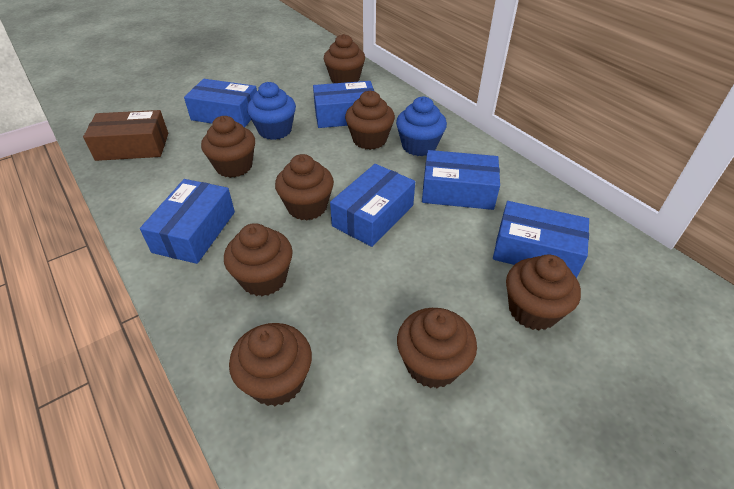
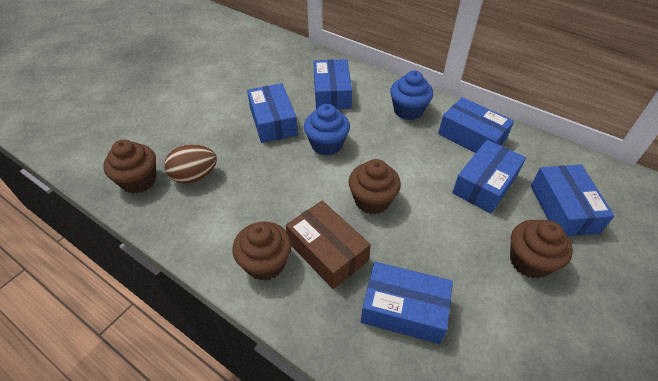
brown cupcake: 8 -> 4
brown egg: 0 -> 1

